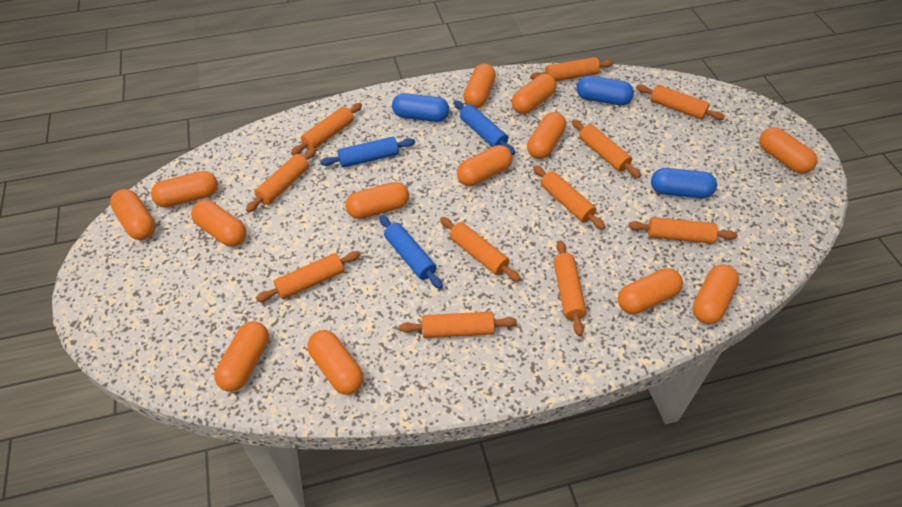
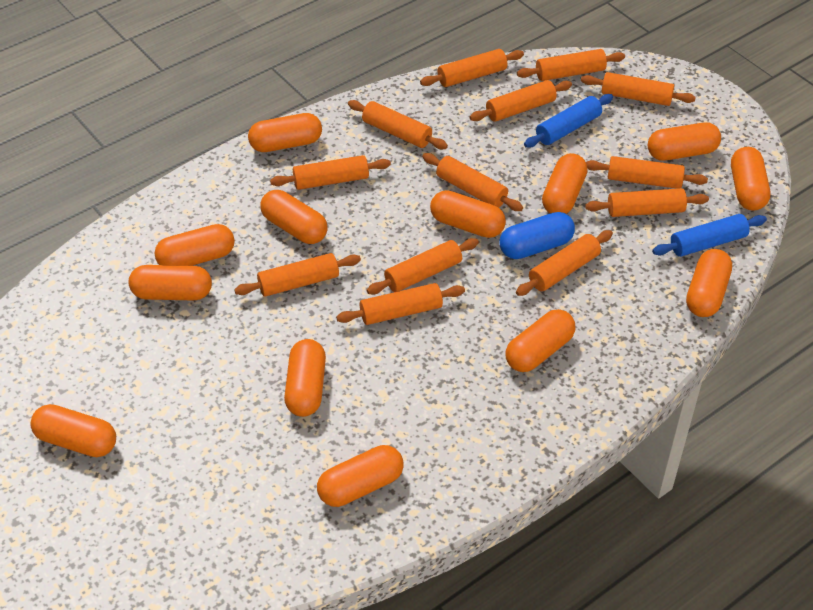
blue capsule: 3 -> 1
blue rolling pin: 3 -> 2
orange rolling pin: 11 -> 13

